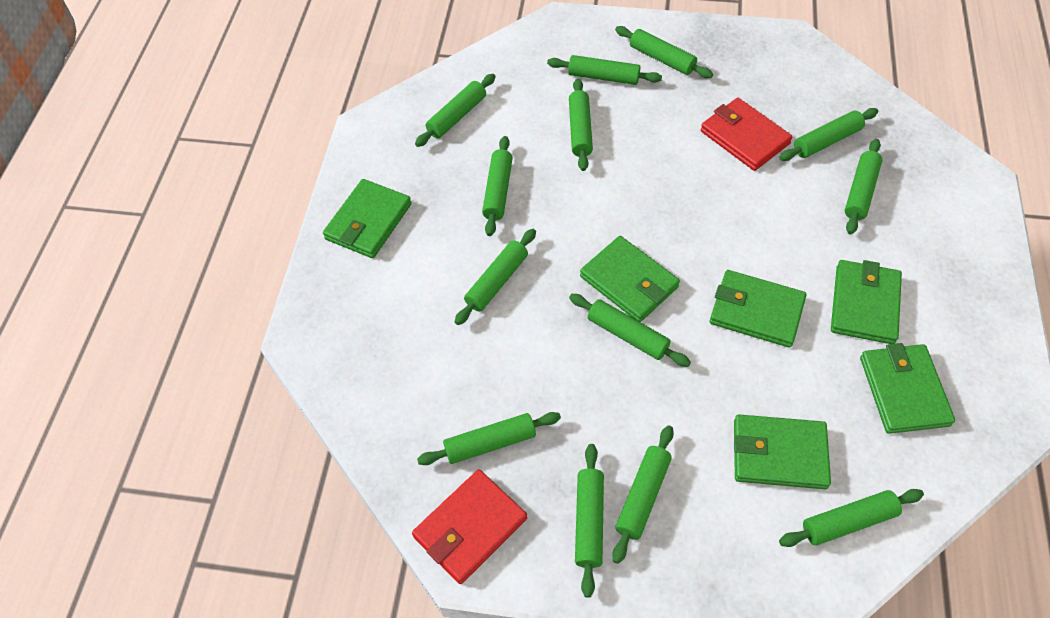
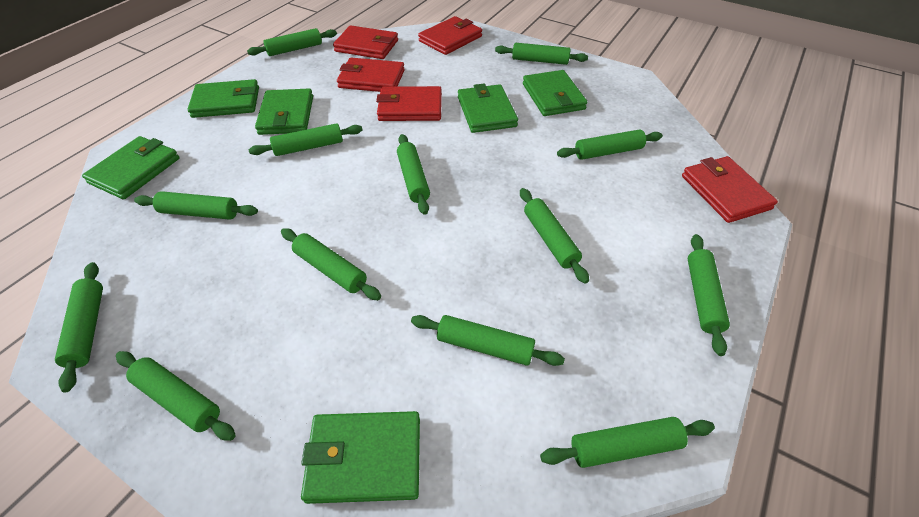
red wallet: 2 -> 5

